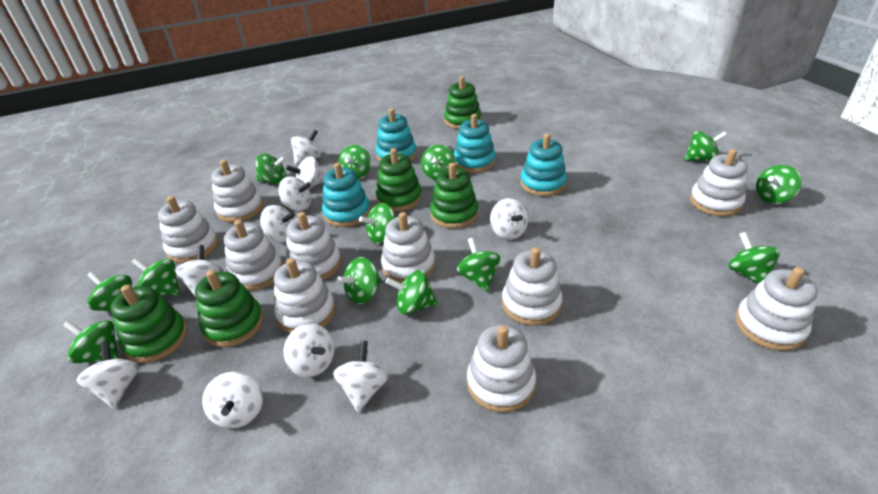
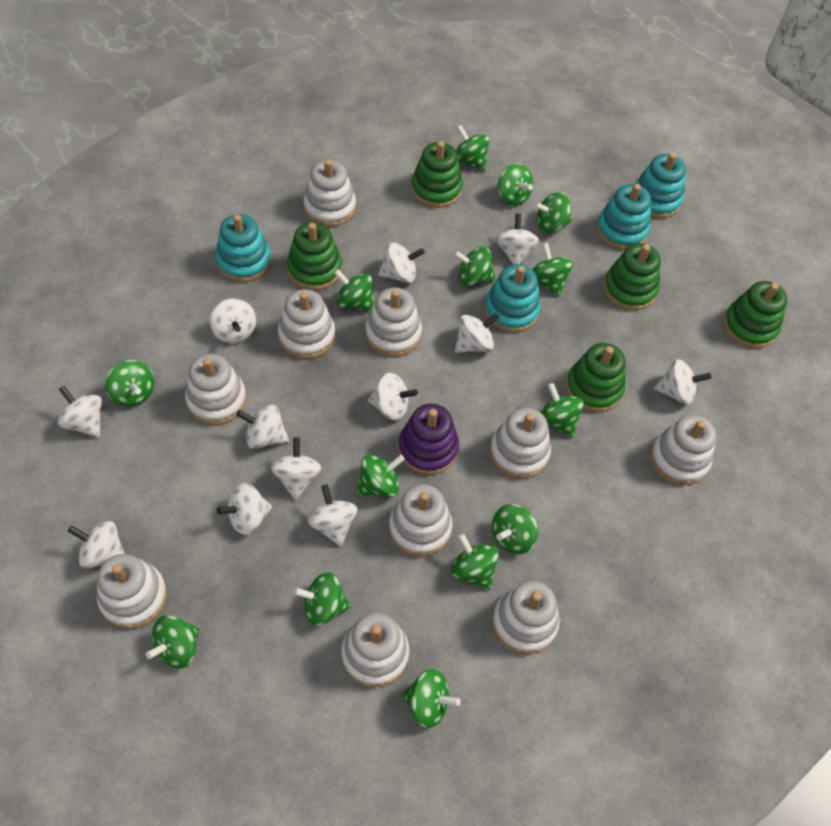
green spinning top: 13 -> 14
purple stacking toy: 0 -> 1
white spinning top: 10 -> 12

